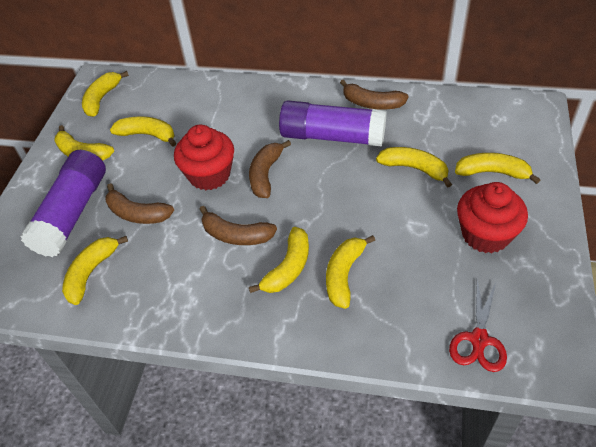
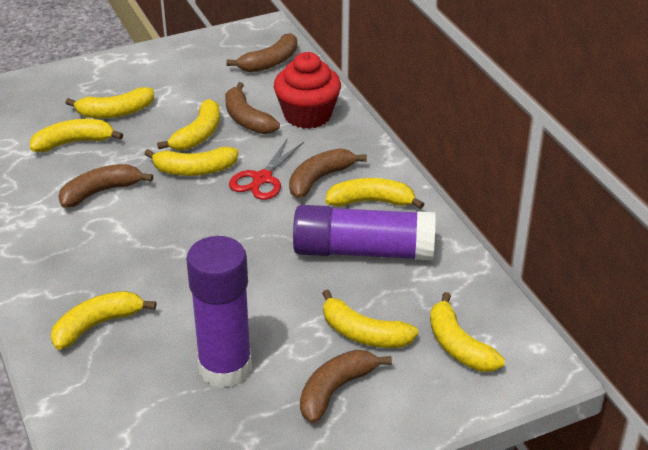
brown banana: 4 -> 5
red cupcake: 2 -> 1

